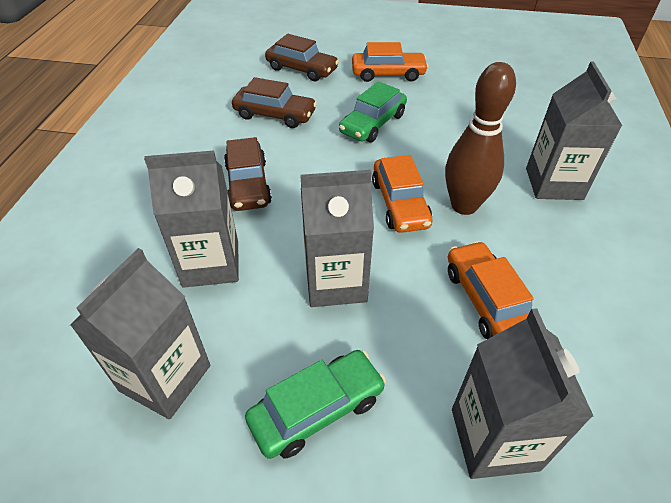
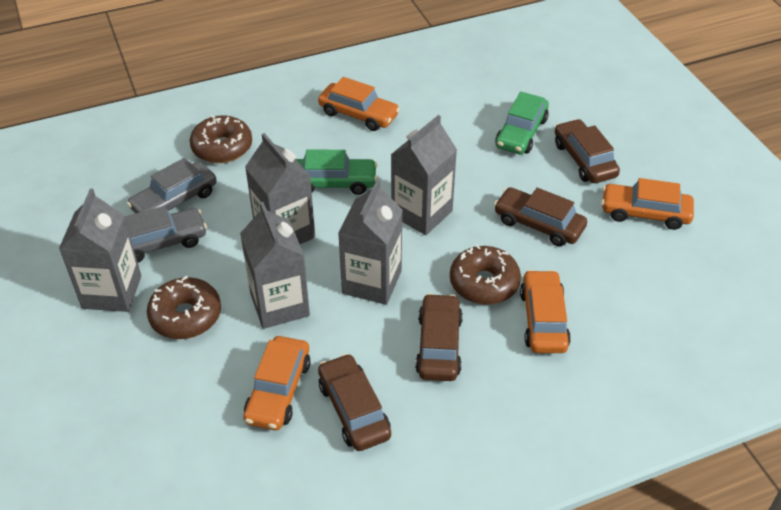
brown bowling pin: 1 -> 0
brown car: 3 -> 4
brown donut: 0 -> 3
grey car: 0 -> 2
orange car: 3 -> 4

